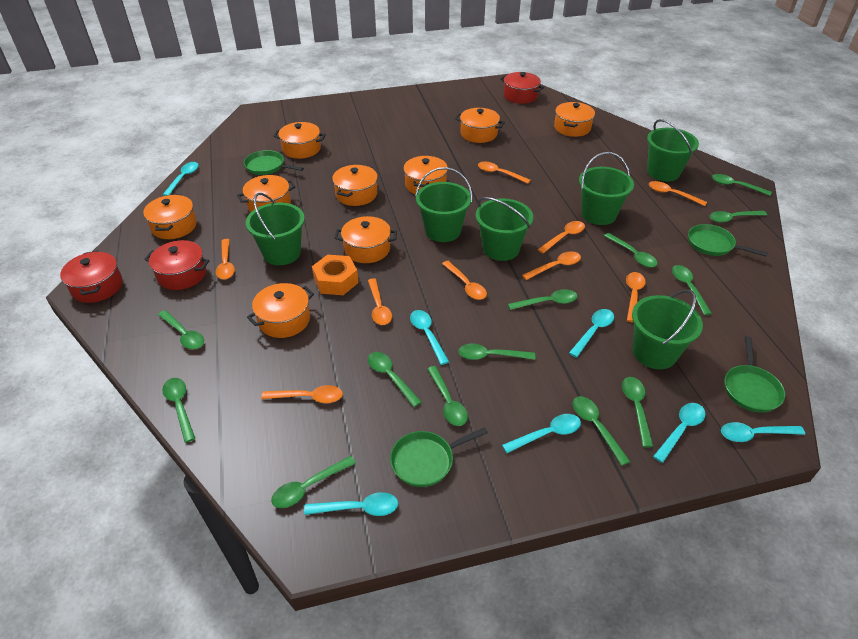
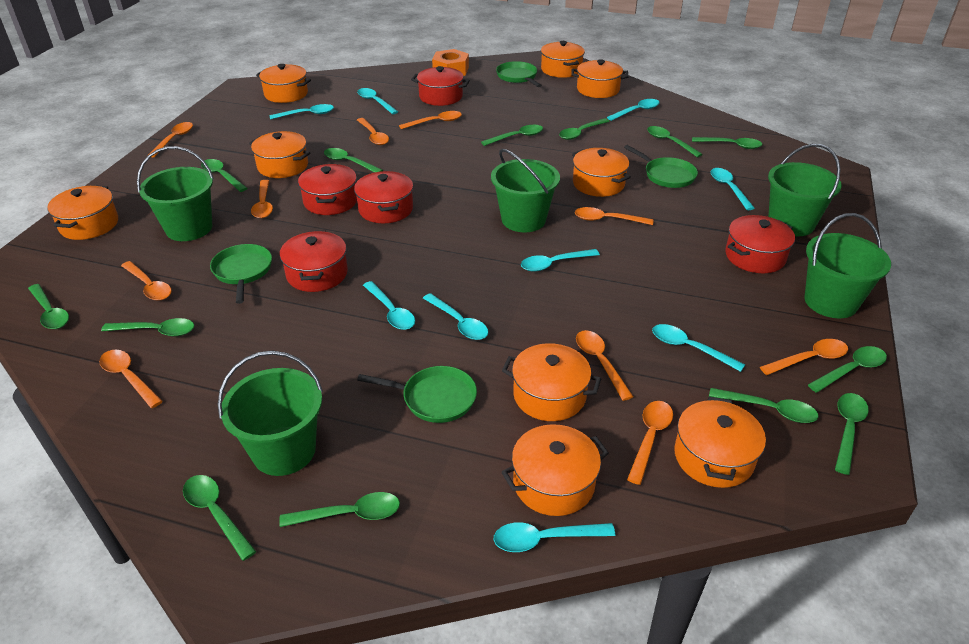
green bucket: 6 -> 5
orange spoon: 9 -> 10
red pot: 3 -> 5
turquoise spoon: 7 -> 9

